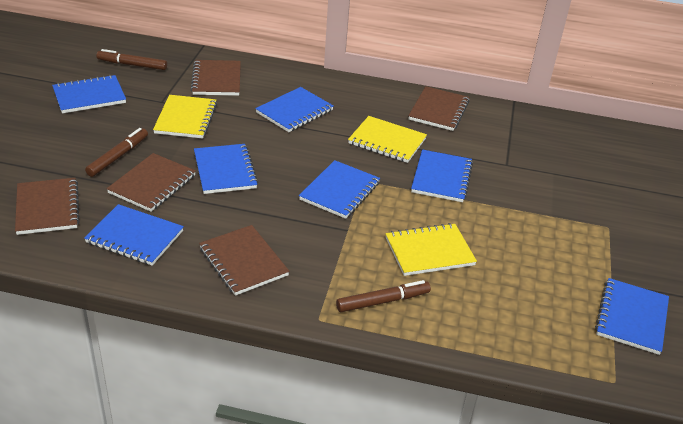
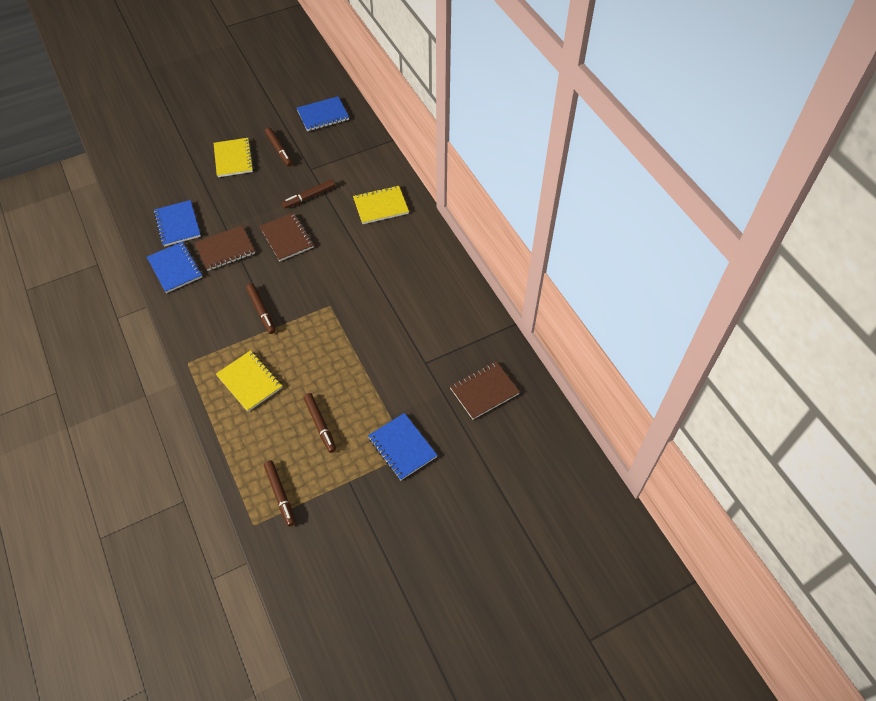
blue notebook: 7 -> 4
brown marker: 3 -> 5
brown notebook: 5 -> 3

